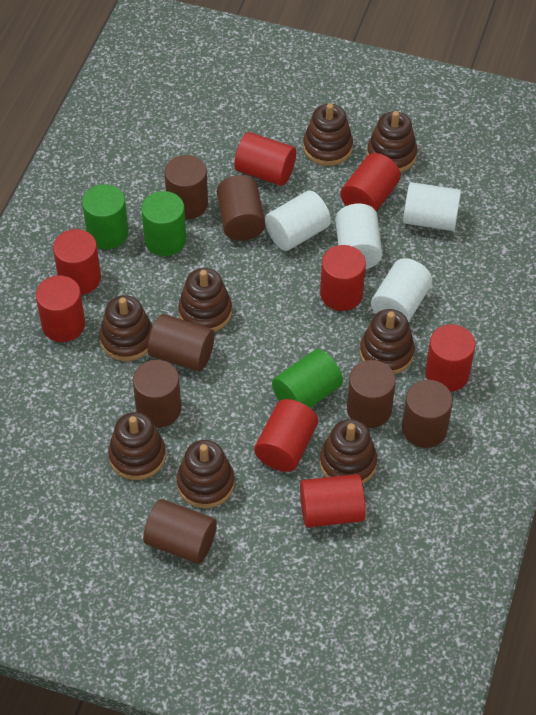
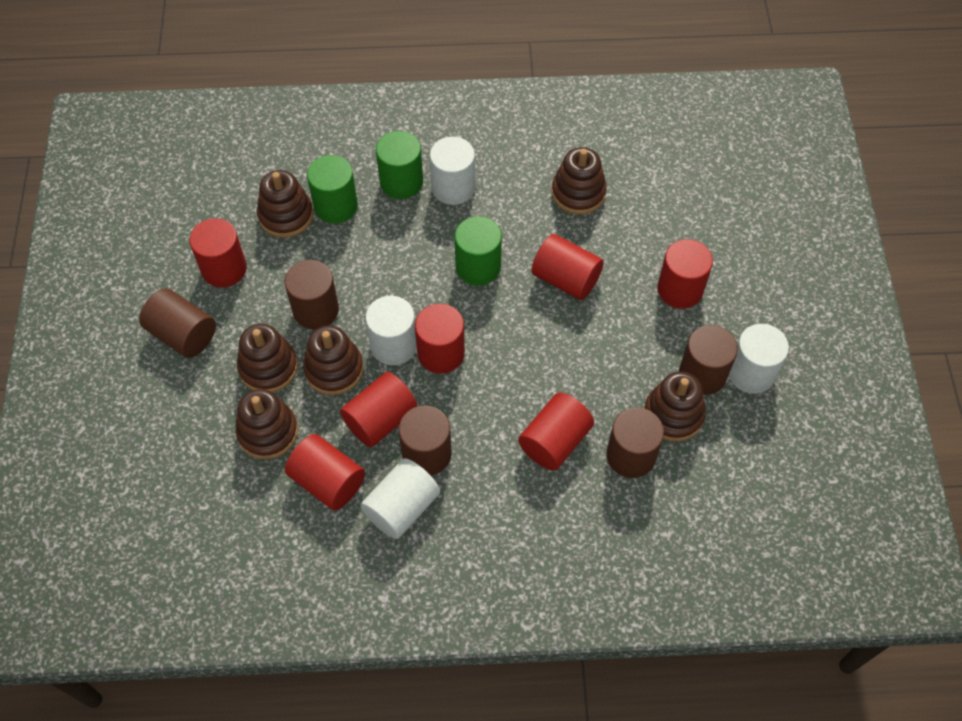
brown cylinder: 7 -> 5
brown stacking toy: 8 -> 6
red cylinder: 8 -> 7

